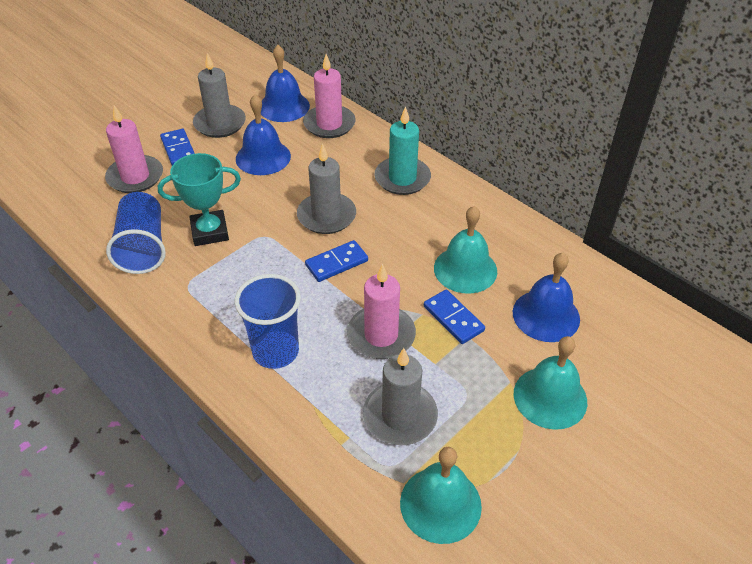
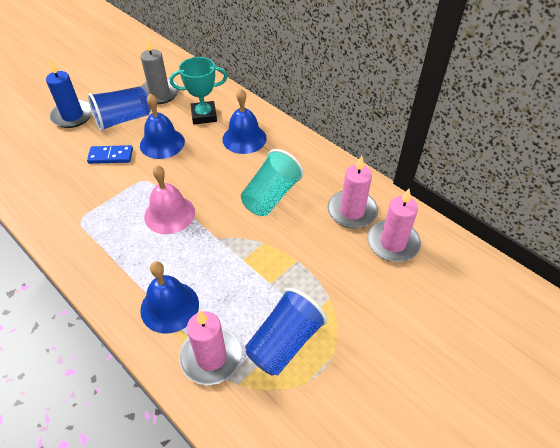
blue candle: 0 -> 1
blue domino: 3 -> 1
grey candle: 3 -> 1
pink bell: 0 -> 1
turquoise bell: 3 -> 0
turquoise candle: 1 -> 0
turquoise cup: 0 -> 1

